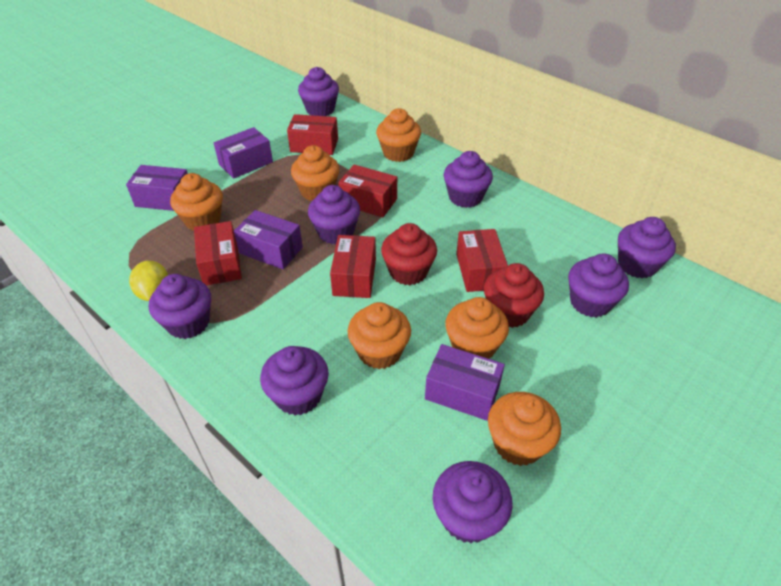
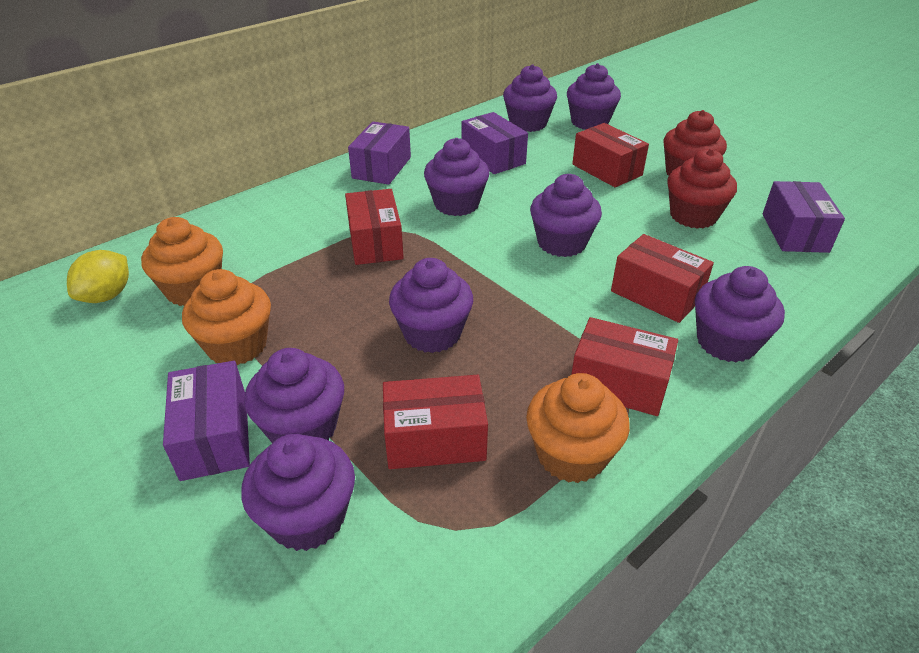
orange cupcake: 6 -> 3

